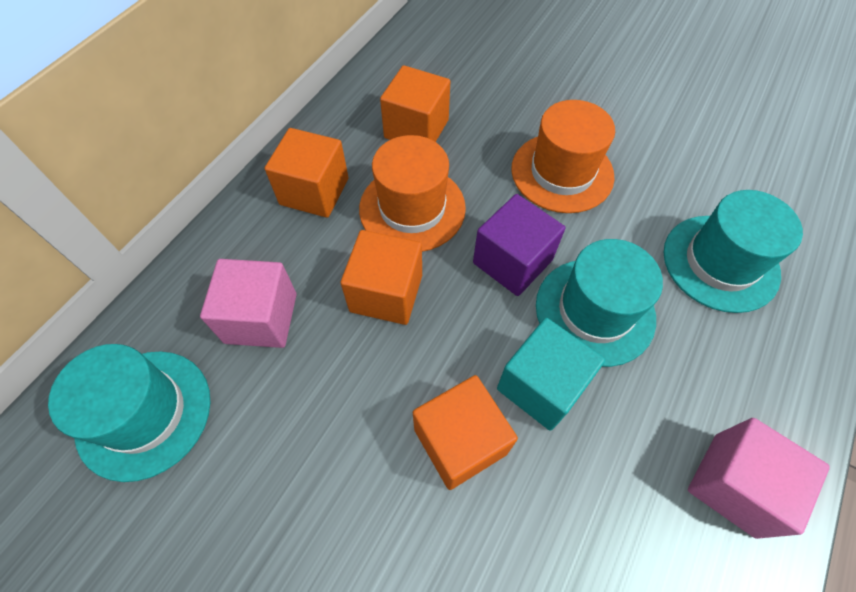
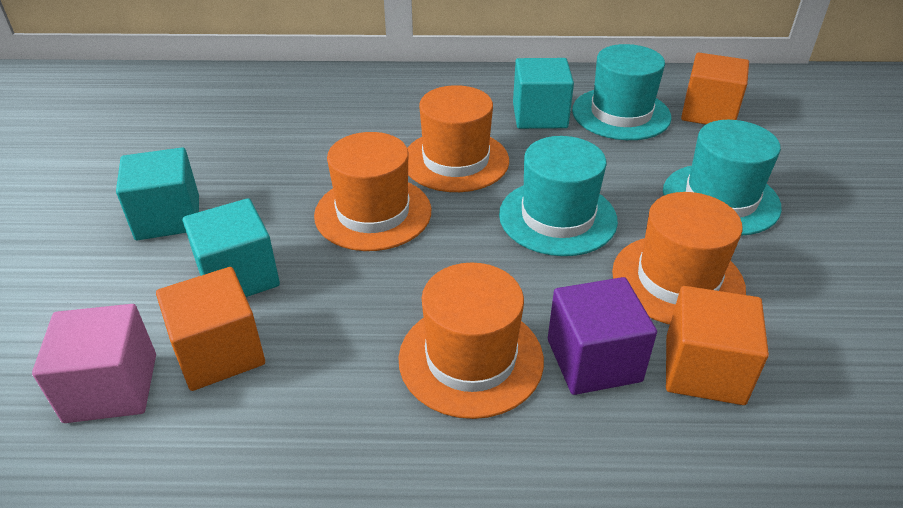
orange cube: 4 -> 3
orange hat: 2 -> 4
pink cube: 2 -> 1
turquoise cube: 1 -> 3

